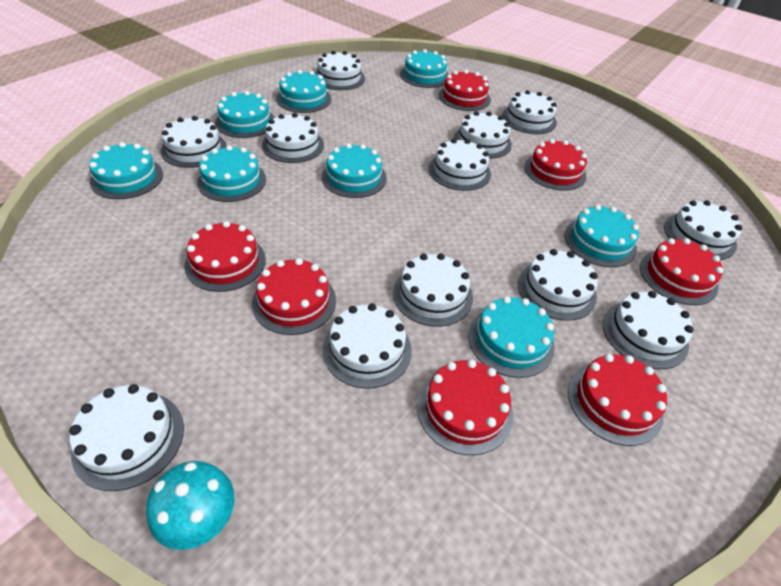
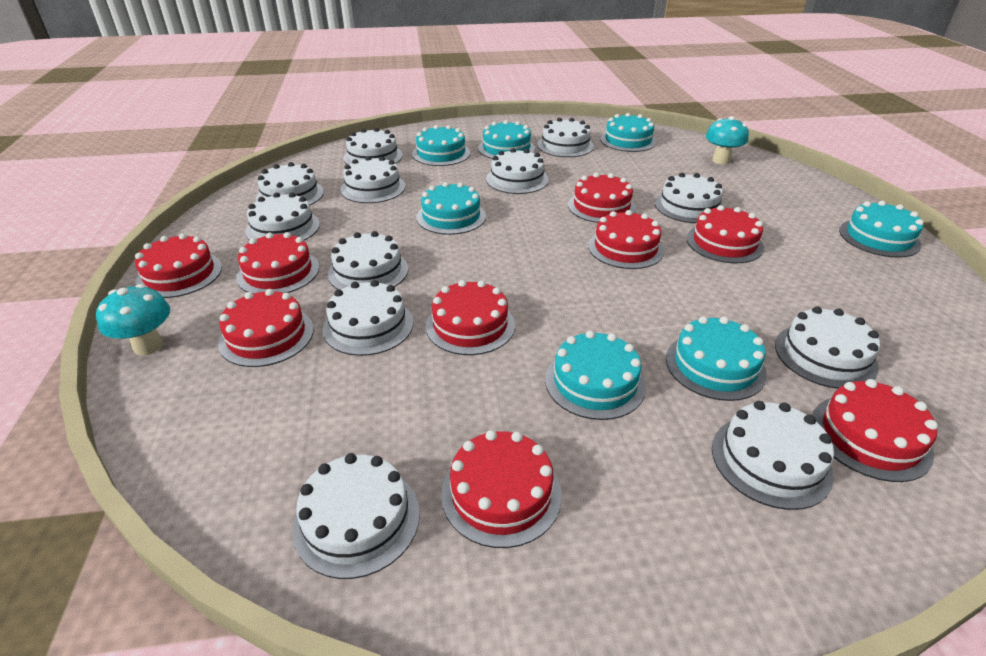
red cake: 7 -> 9
turquoise cake: 8 -> 7
turquoise mushroom: 1 -> 2

